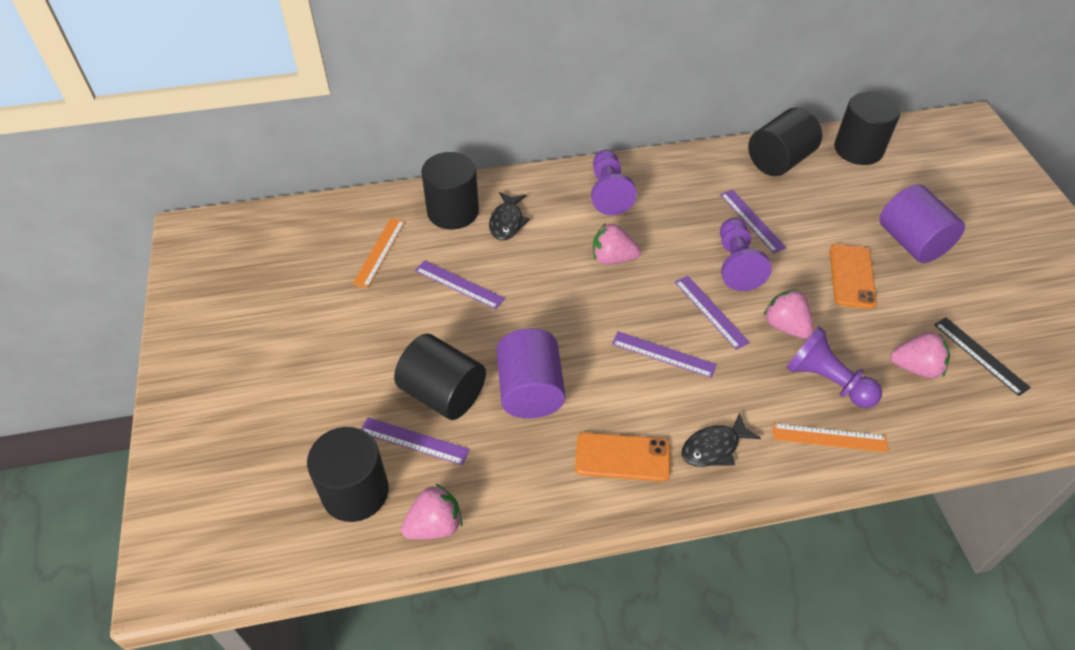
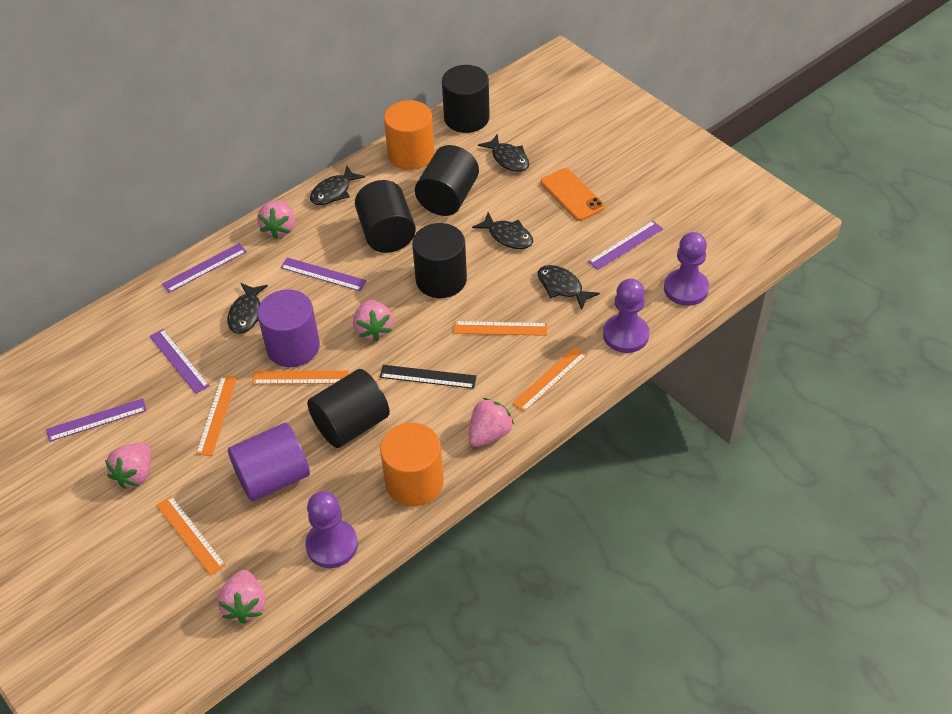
black fish: 2 -> 5
orange cylinder: 0 -> 2
orange phone: 2 -> 1
orange ruler: 2 -> 5
pink strawberry: 4 -> 5

